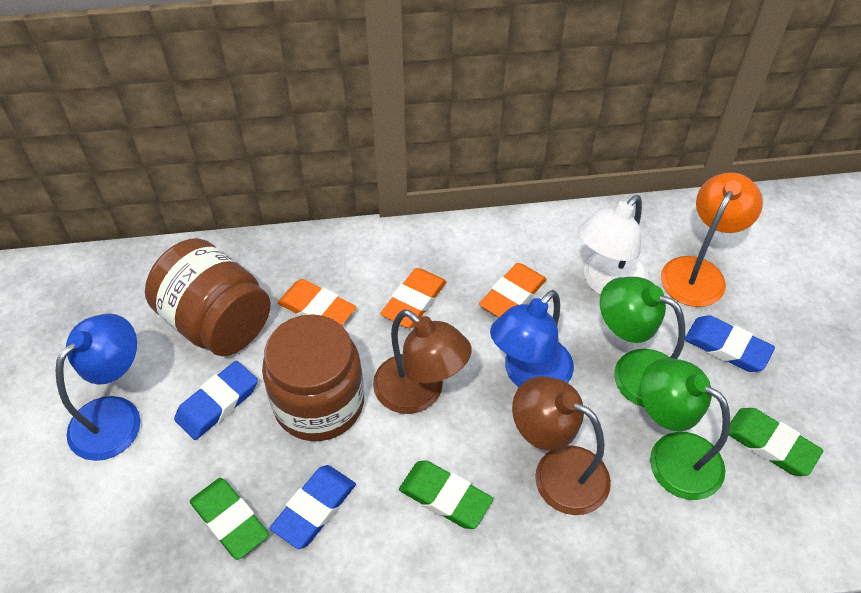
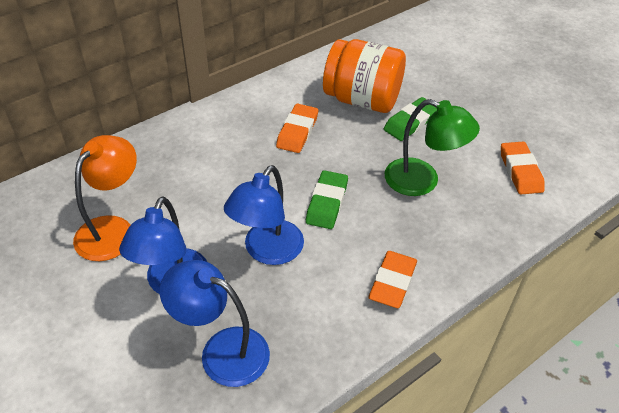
blue eraser: 3 -> 0
blue lamp: 2 -> 3
brown jar: 2 -> 0
brown lamp: 2 -> 0
green eraser: 3 -> 2
green lamp: 2 -> 1
orange jar: 0 -> 1
white lamp: 1 -> 0

